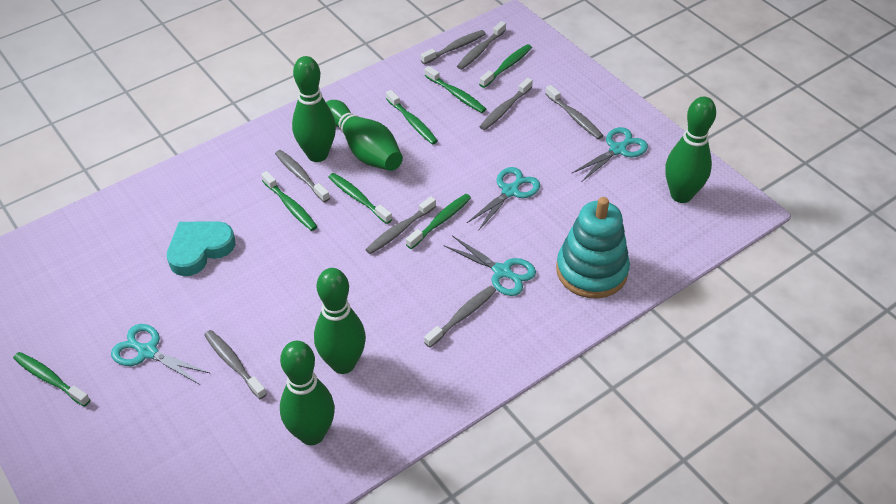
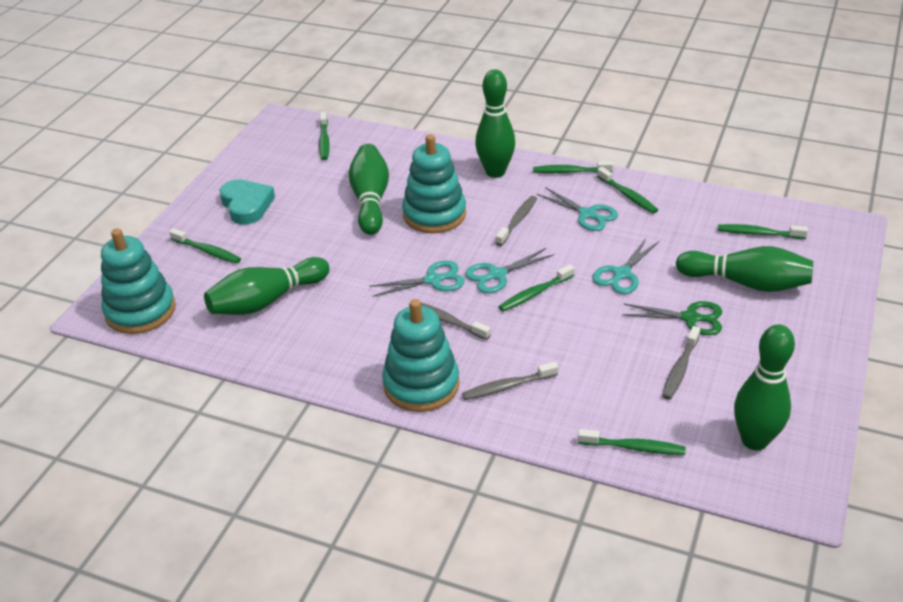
green scissors: 0 -> 1
grey toothbrush: 8 -> 4
turquoise stacking toy: 1 -> 3

